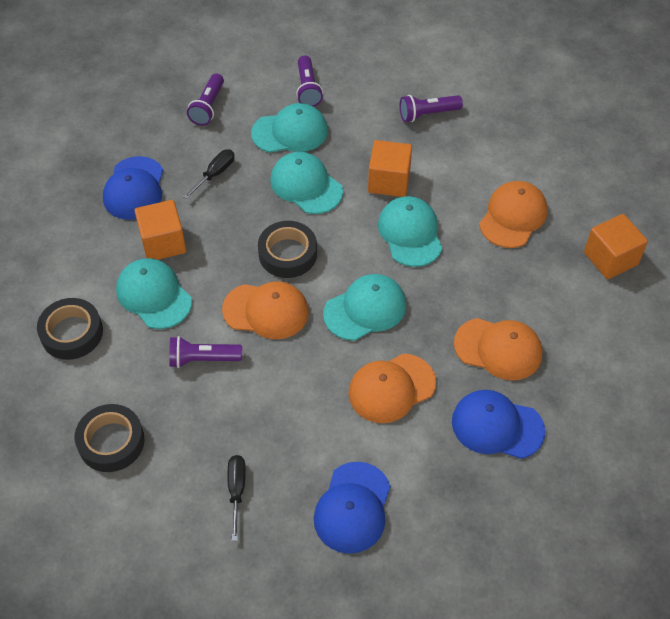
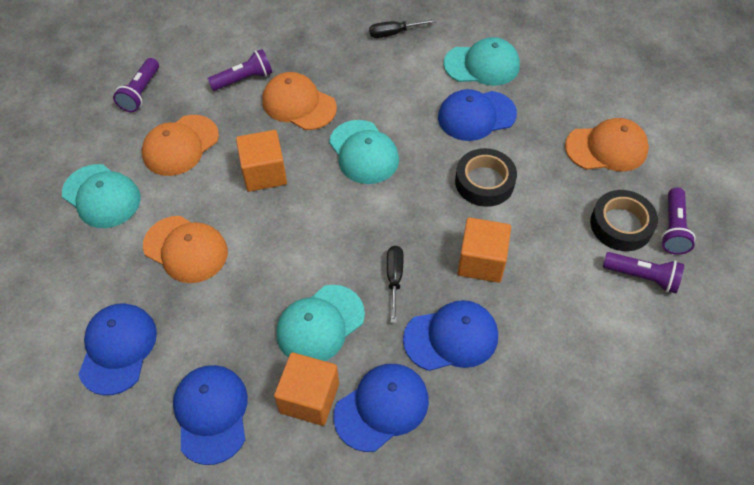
black tape: 3 -> 2
blue cap: 3 -> 5
turquoise cap: 5 -> 4

